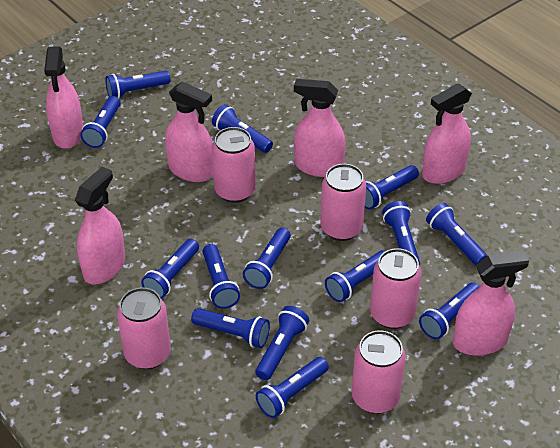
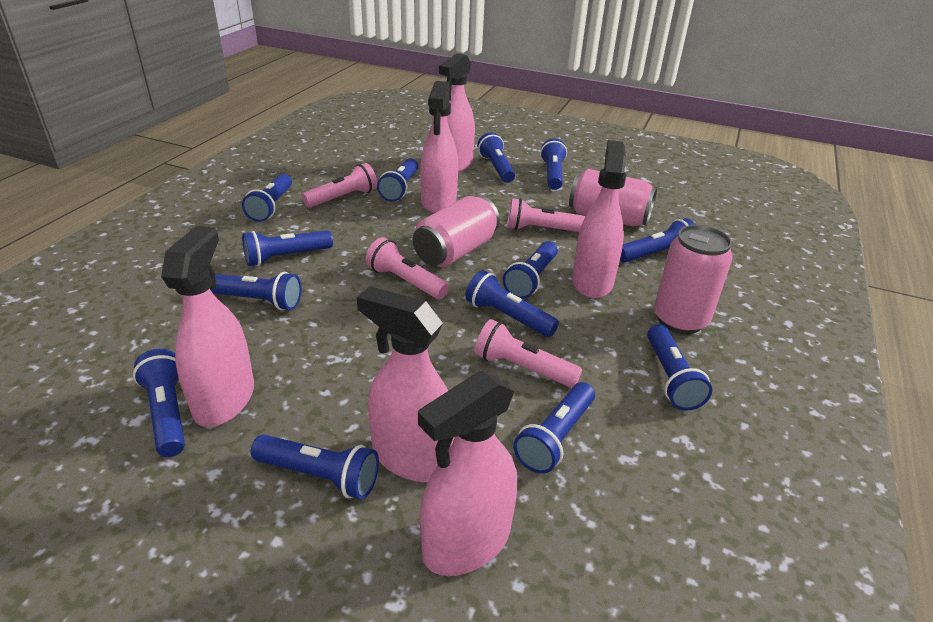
blue flashlight: 14 -> 13
pink can: 5 -> 3
pink flashlight: 0 -> 4

